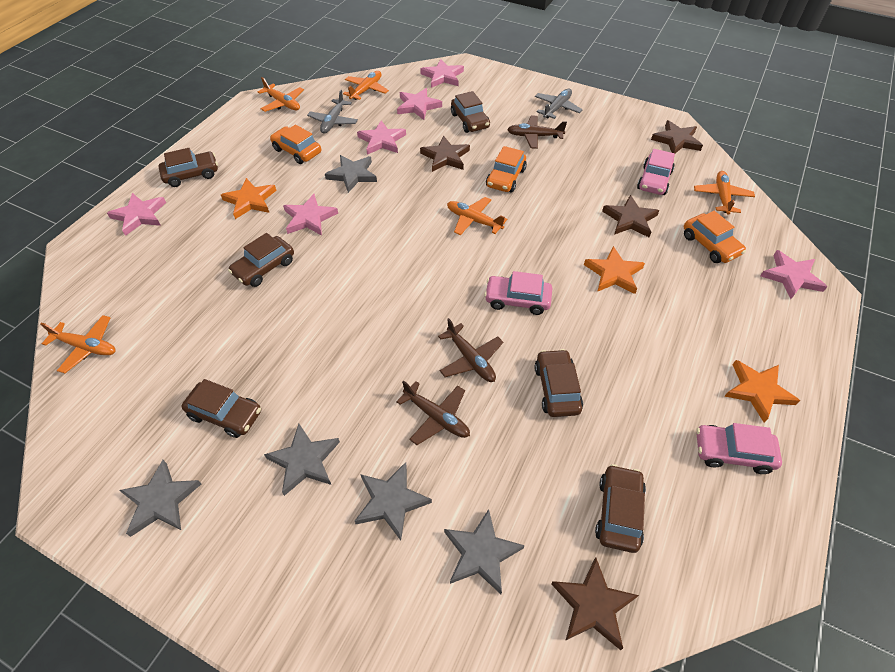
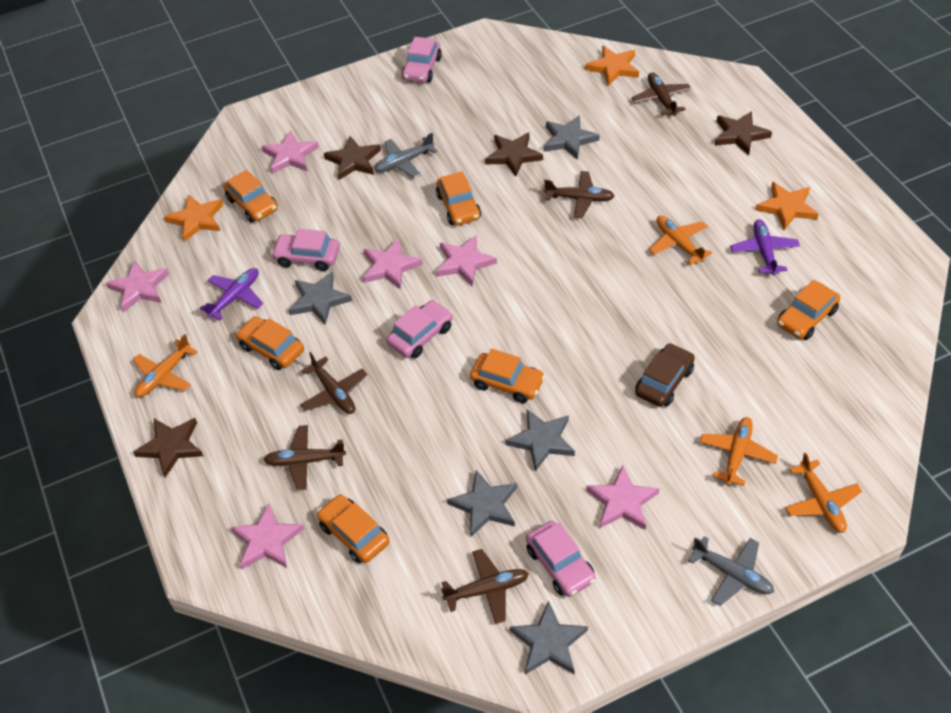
brown car: 6 -> 1
brown plane: 3 -> 5
orange car: 3 -> 6
orange plane: 5 -> 4
pink car: 3 -> 4
purple plane: 0 -> 2

